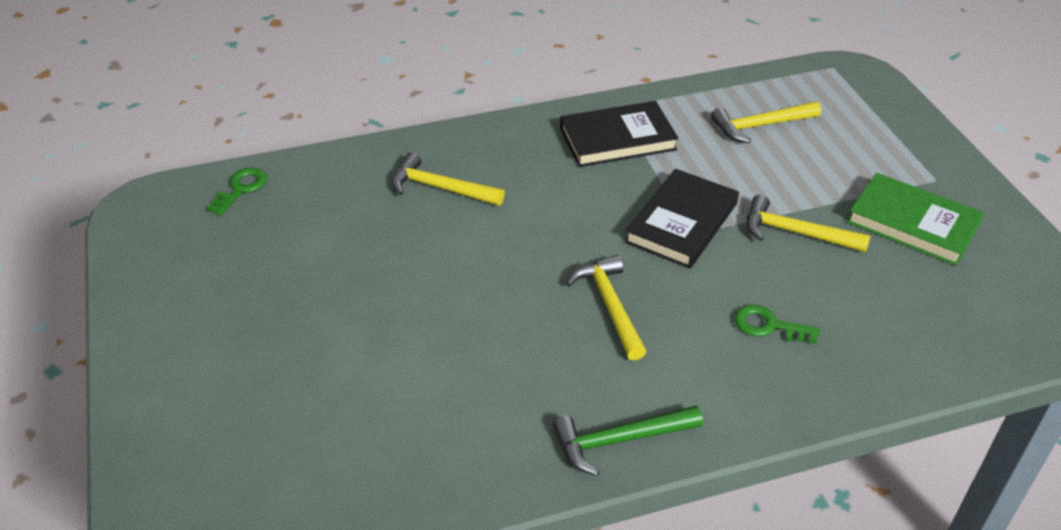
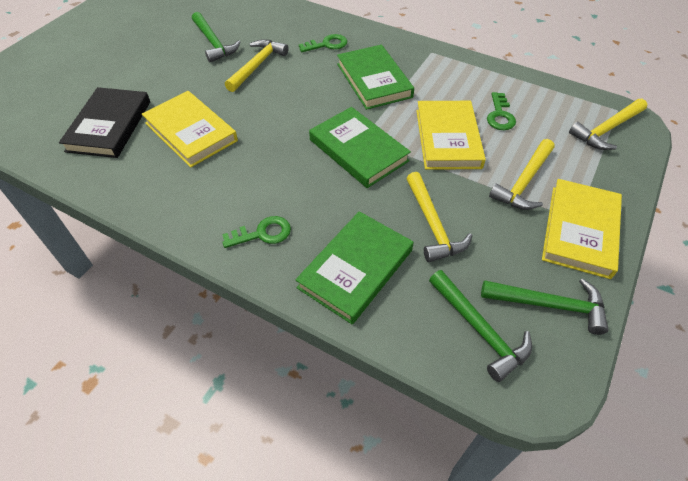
black book: 2 -> 1
green book: 1 -> 3
green hammer: 1 -> 3
green key: 2 -> 3
yellow book: 0 -> 3

